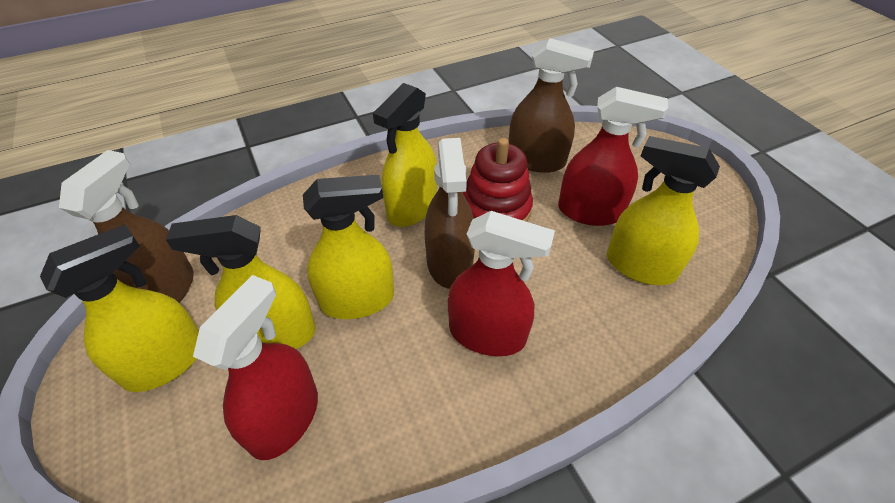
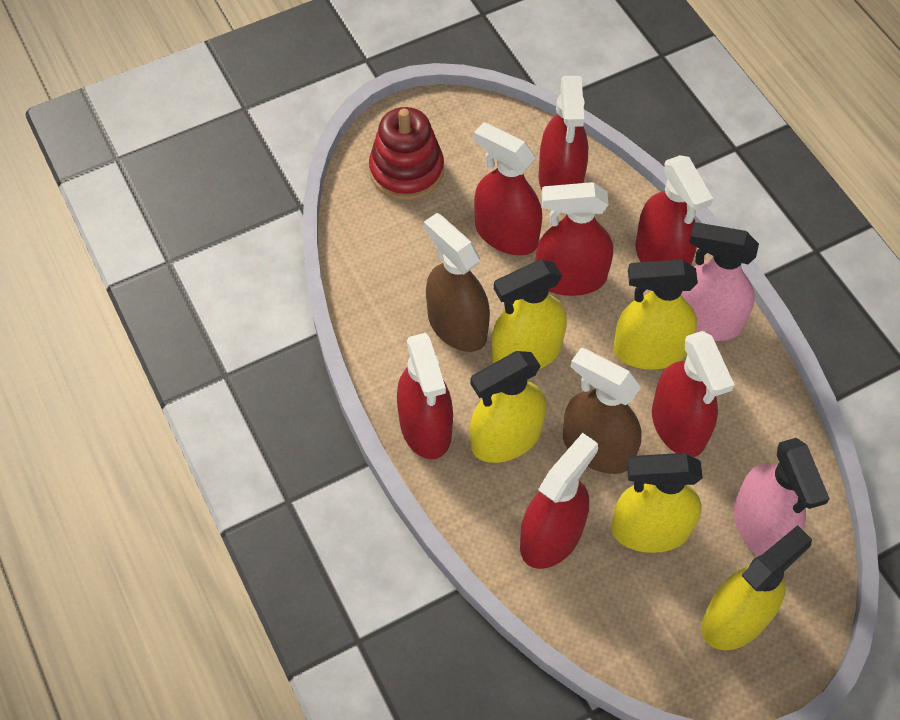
brown spray bottle: 3 -> 2
pink spray bottle: 0 -> 2
red spray bottle: 3 -> 7

